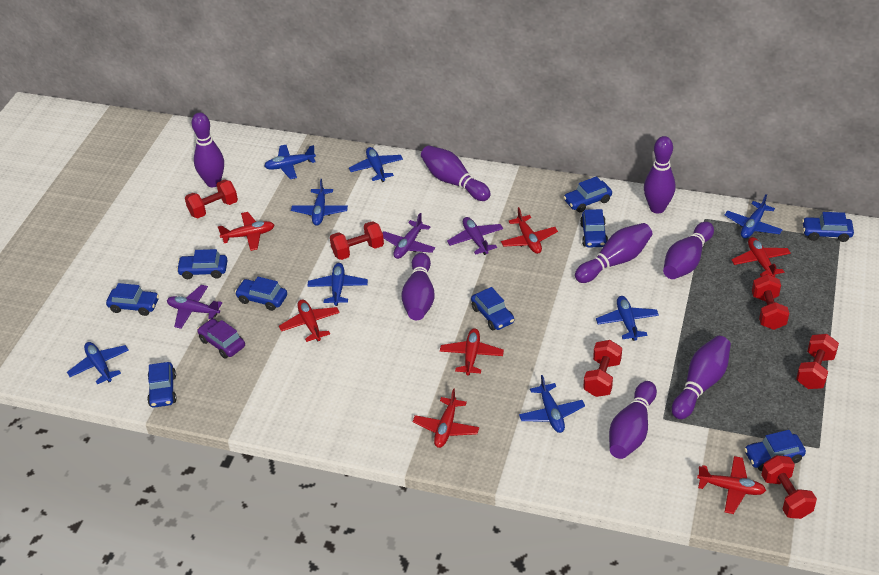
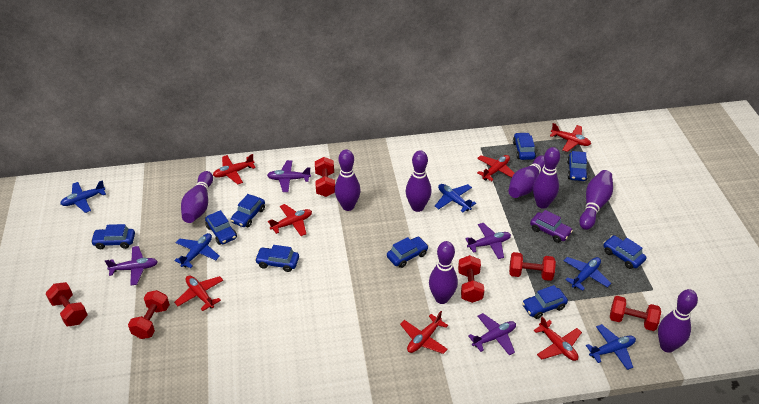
blue plane: 8 -> 5
purple plane: 3 -> 4

